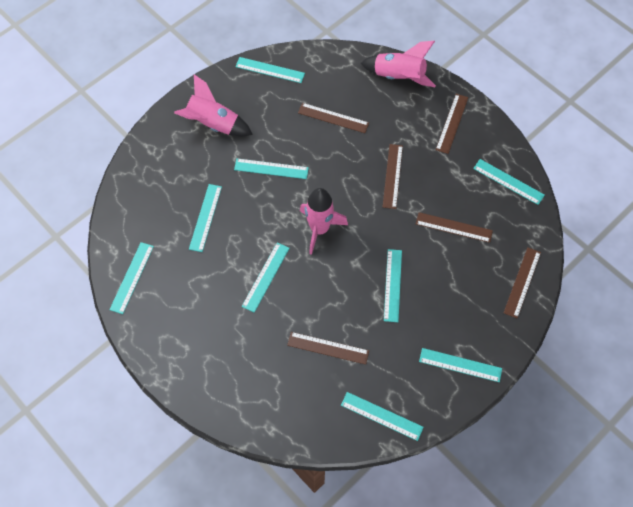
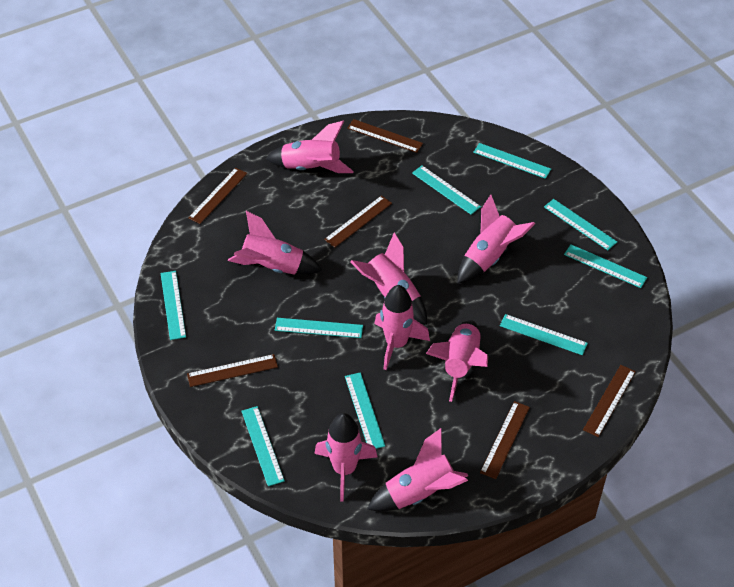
pink rocket: 3 -> 8

